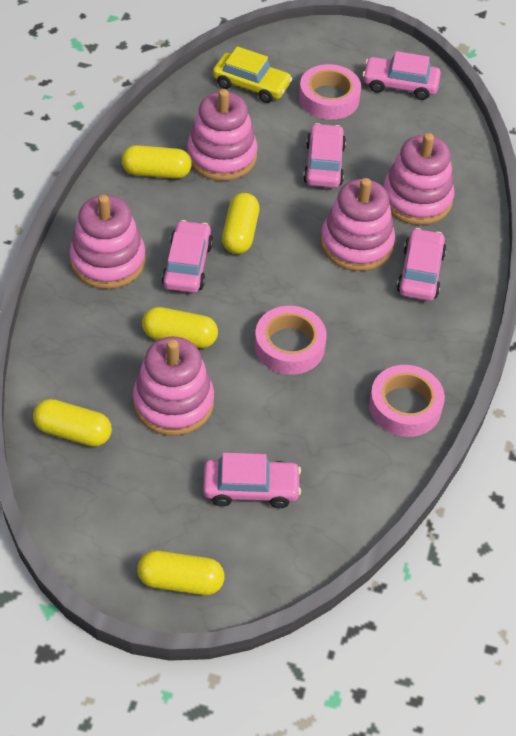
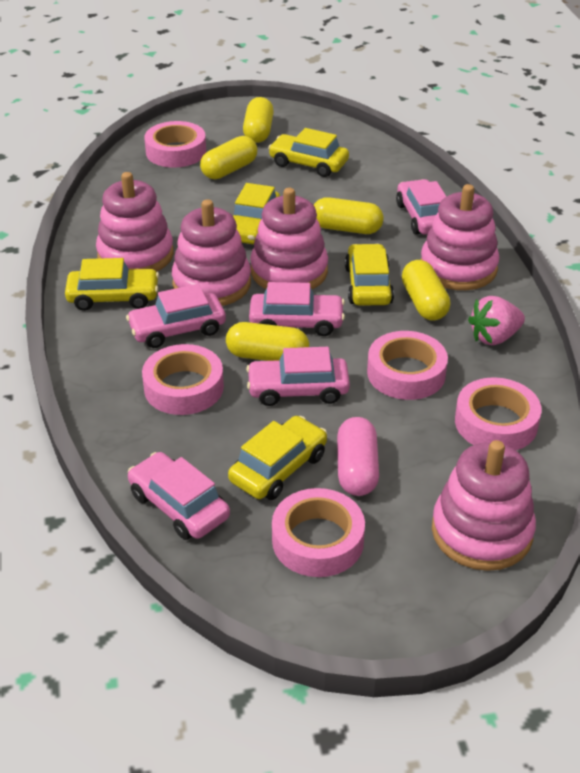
pink capsule: 0 -> 1
pink strawberry: 0 -> 1
pink tape: 3 -> 5
yellow car: 1 -> 5

